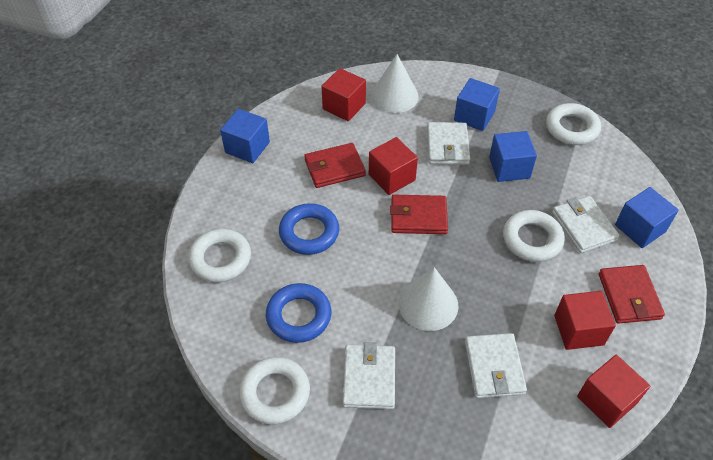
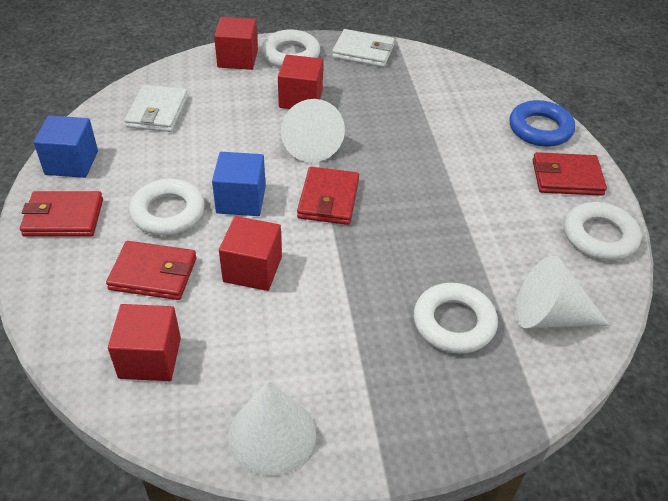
blue cube: 4 -> 2
blue ring: 2 -> 1
red wallet: 3 -> 4
white cone: 2 -> 3
white wallet: 4 -> 2

